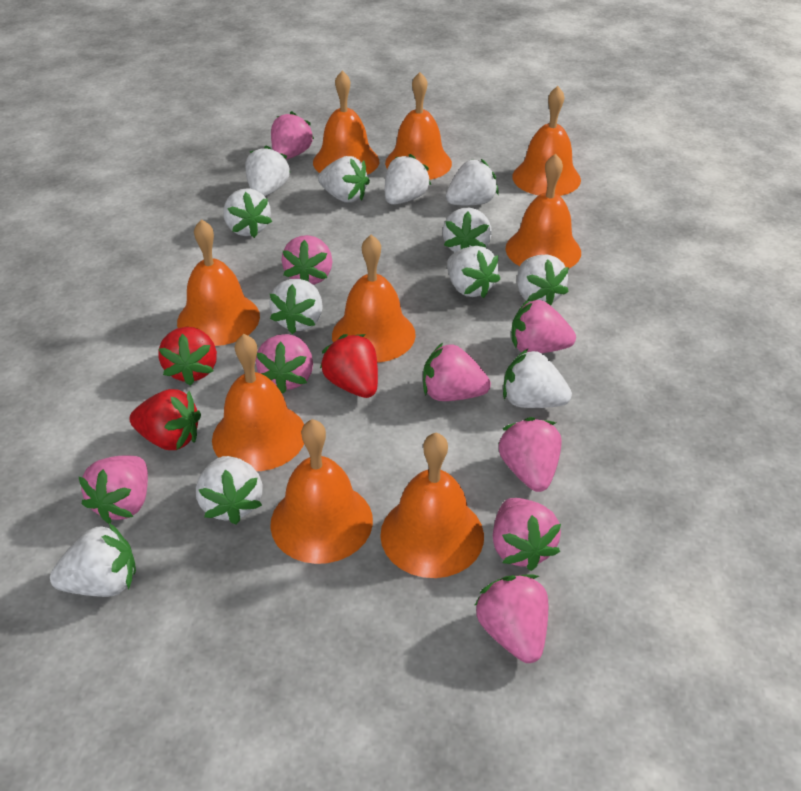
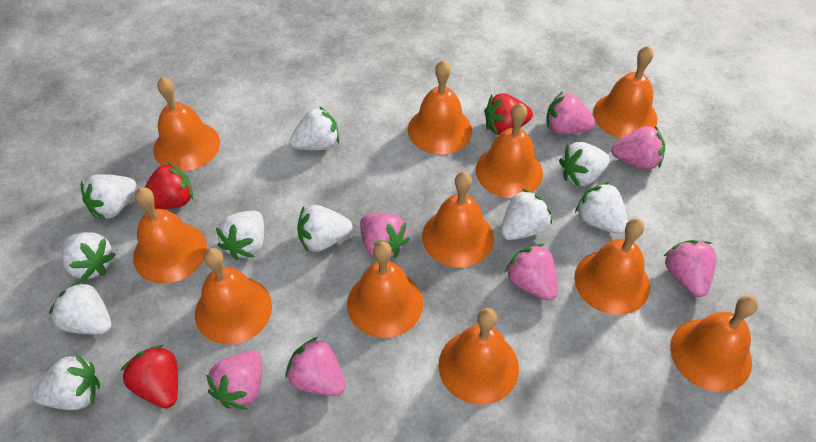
orange bell: 9 -> 11
pink strawberry: 9 -> 7
white strawberry: 12 -> 10

